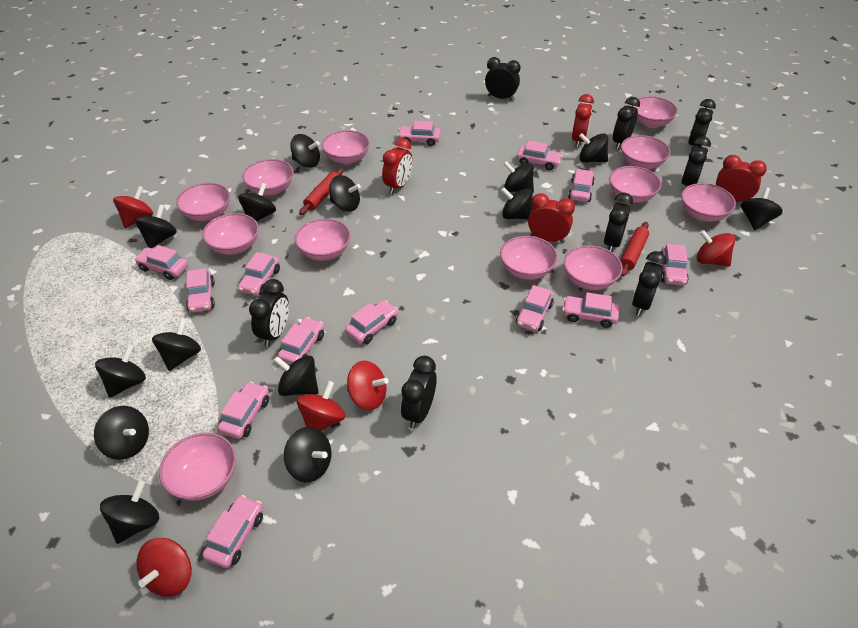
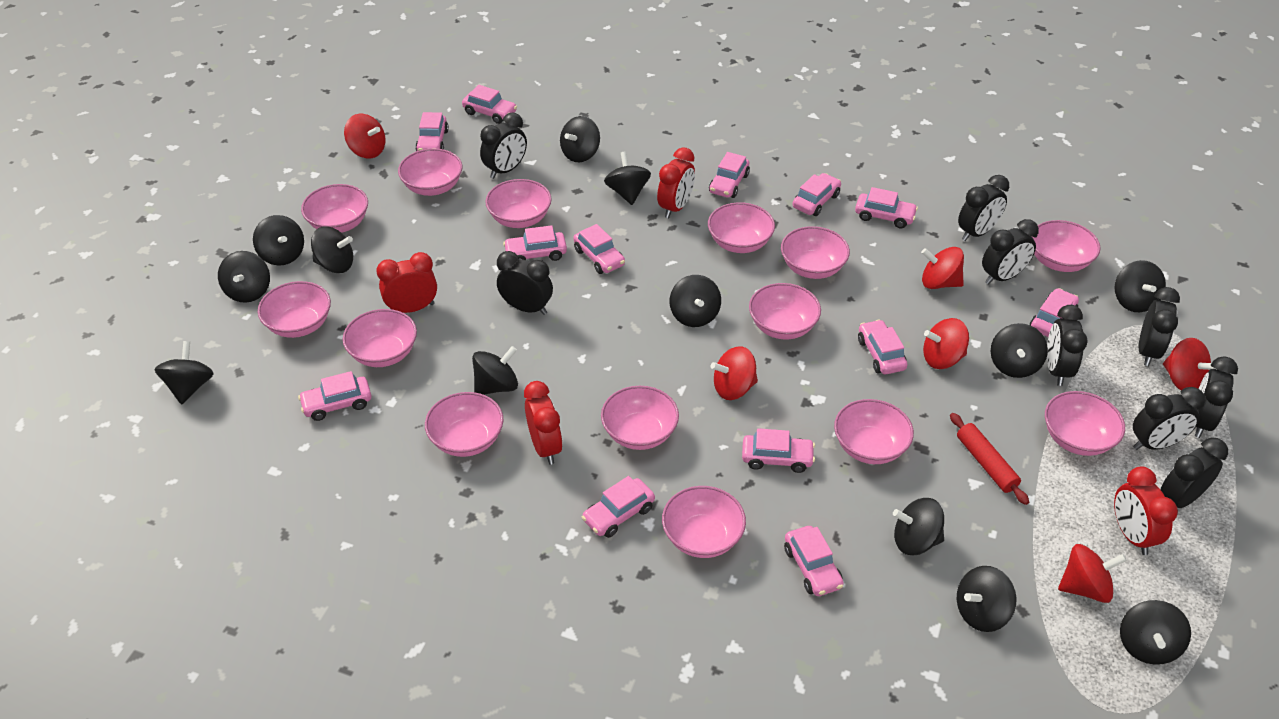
black clock: 8 -> 9
black spinning top: 14 -> 13
pink bowl: 12 -> 14
red rolling pin: 2 -> 1
red spinning top: 5 -> 6

